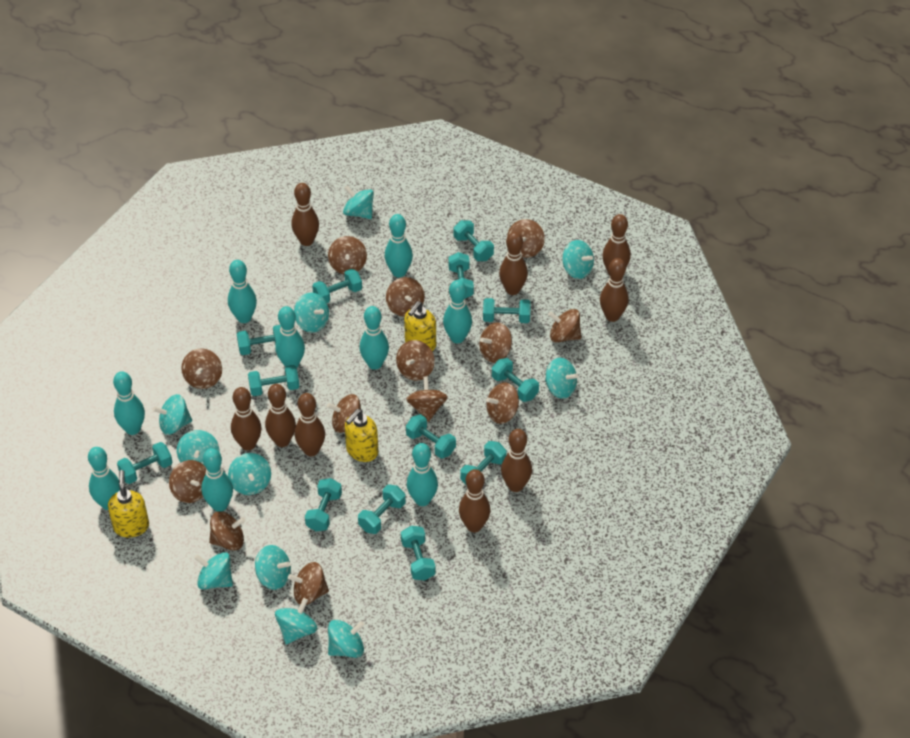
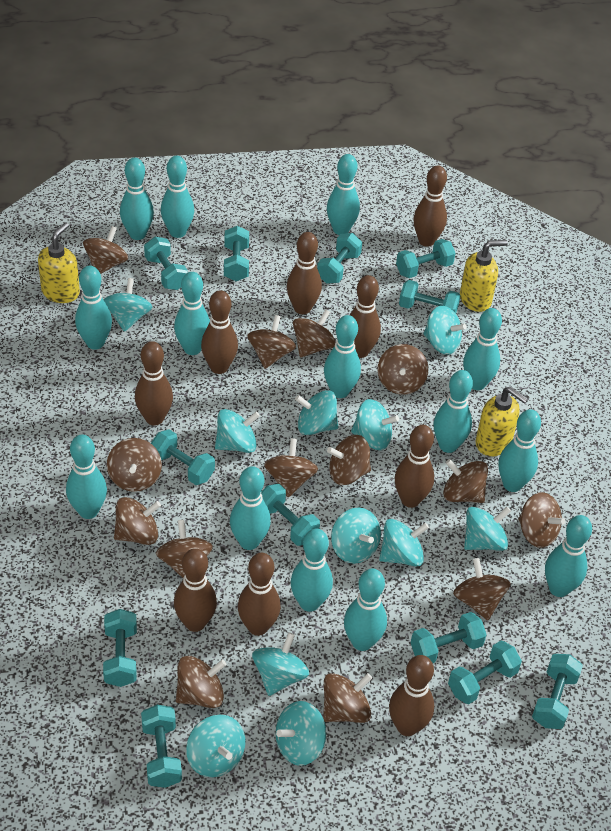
brown spinning top: 13 -> 14
turquoise bowling pin: 9 -> 14
turquoise dumbbell: 13 -> 12

